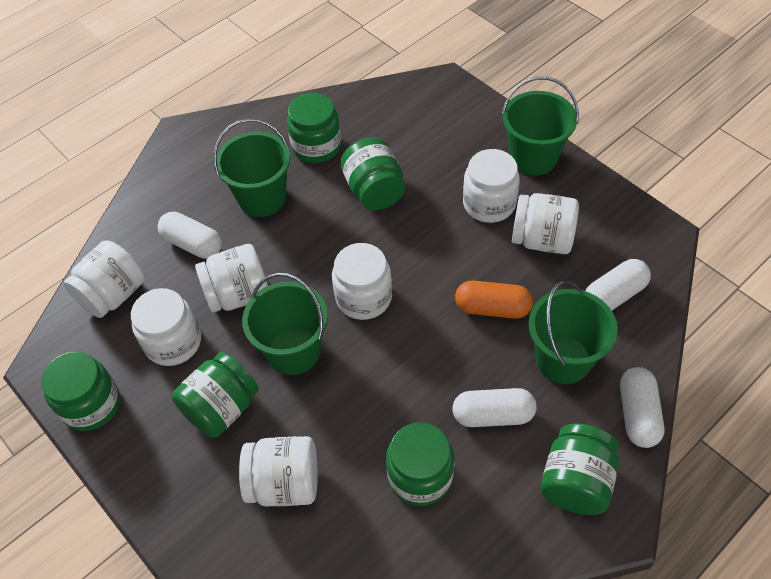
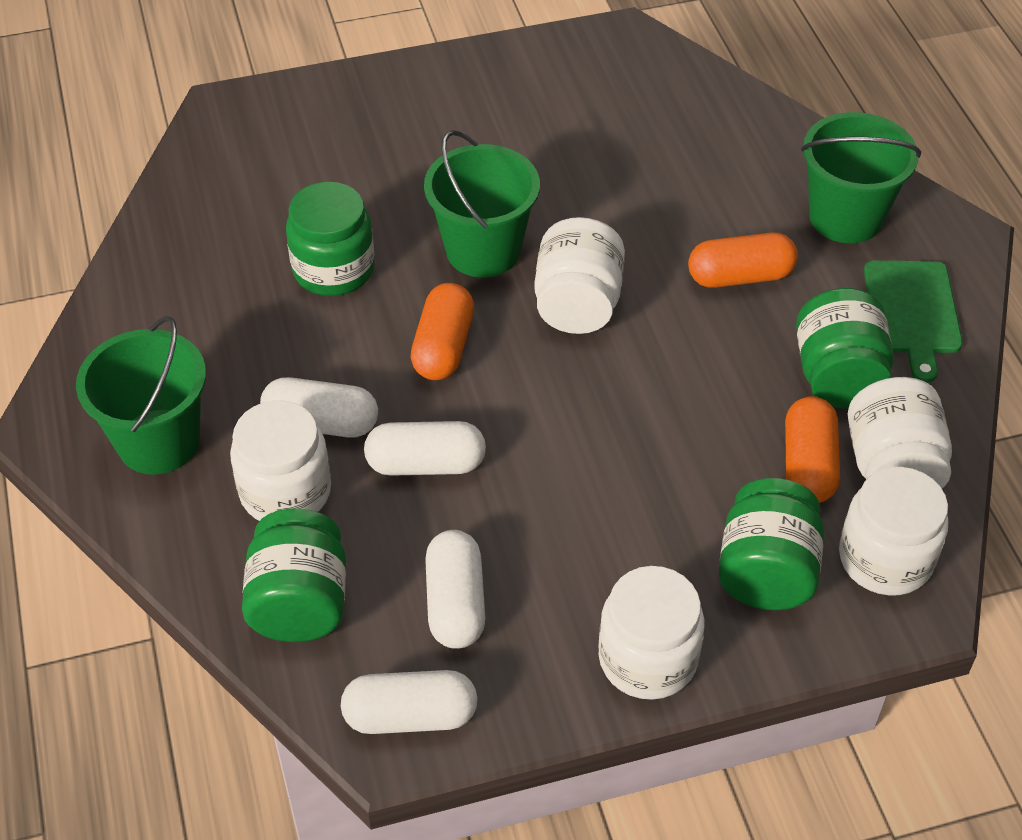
green bucket: 4 -> 3
green cutting board: 0 -> 1
green jar: 6 -> 4
orange capsule: 1 -> 3
white jar: 7 -> 5

